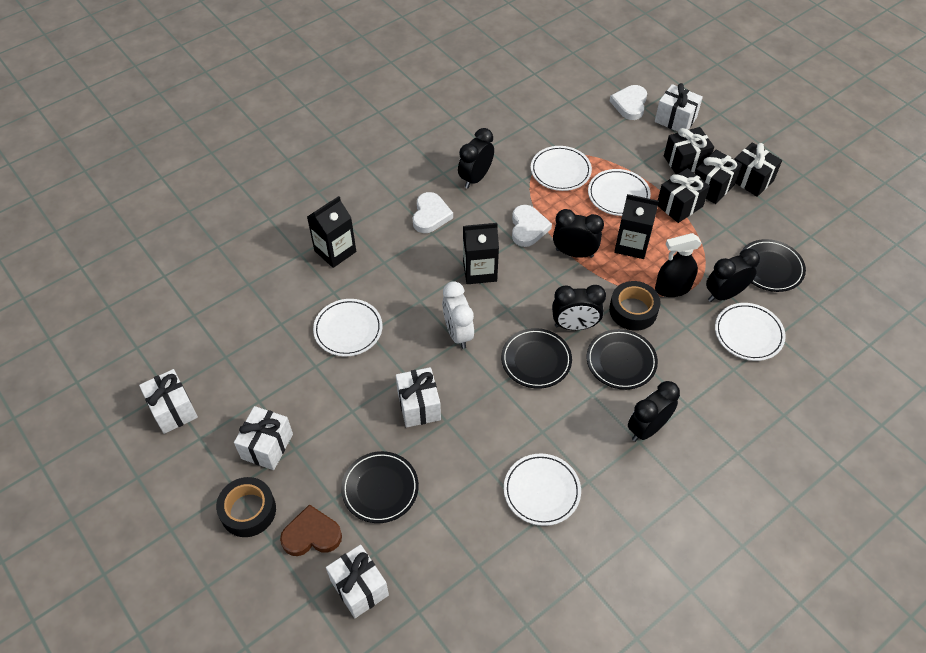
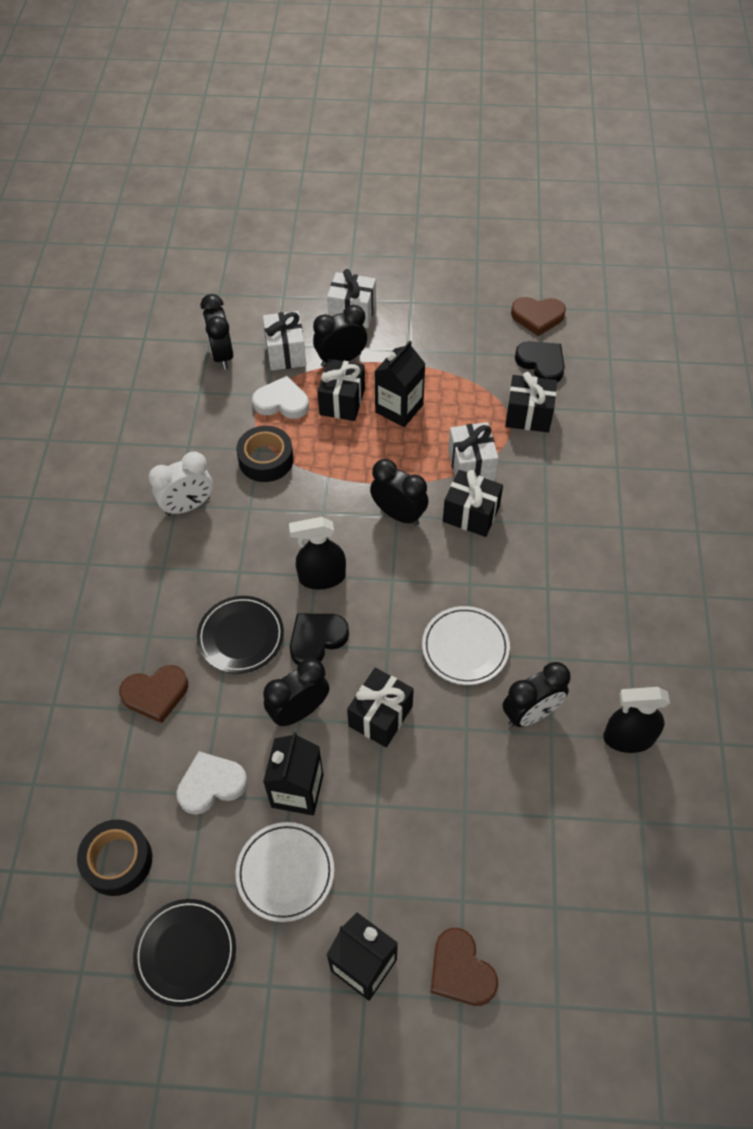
black heart: 0 -> 2
black plate: 4 -> 2
black spray bottle: 1 -> 2
brown heart: 1 -> 3
white gift: 5 -> 3
white heart: 3 -> 2
white plate: 5 -> 2

